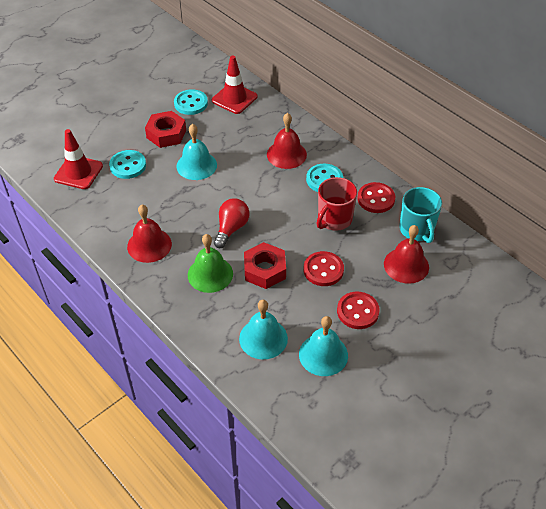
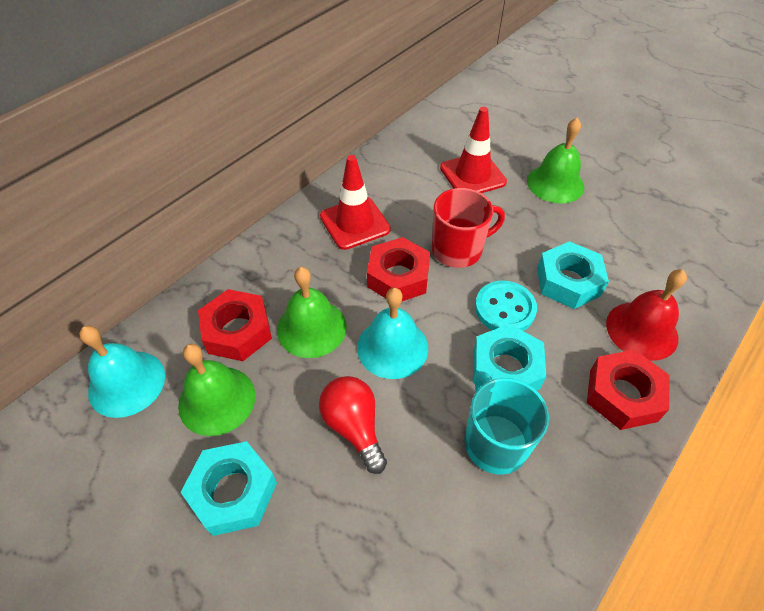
green bell: 1 -> 3
red bell: 3 -> 1
red button: 3 -> 0
red nut: 2 -> 3
turquoise bell: 3 -> 2
turquoise button: 3 -> 1
turquoise nut: 0 -> 3

